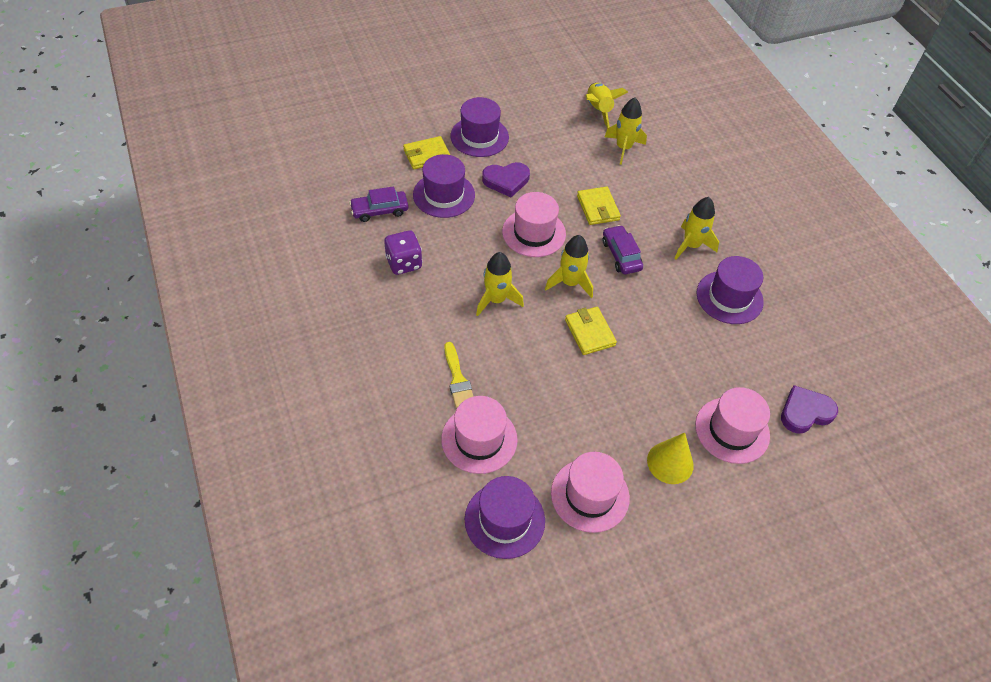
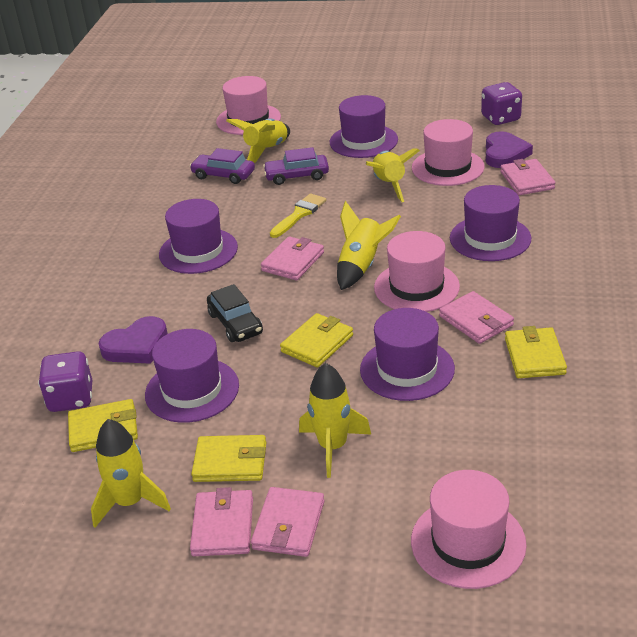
black car: 0 -> 1
pink wallet: 0 -> 5
purple dice: 1 -> 2
purple hat: 4 -> 5
yellow cone: 1 -> 0
yellow wallet: 3 -> 4

